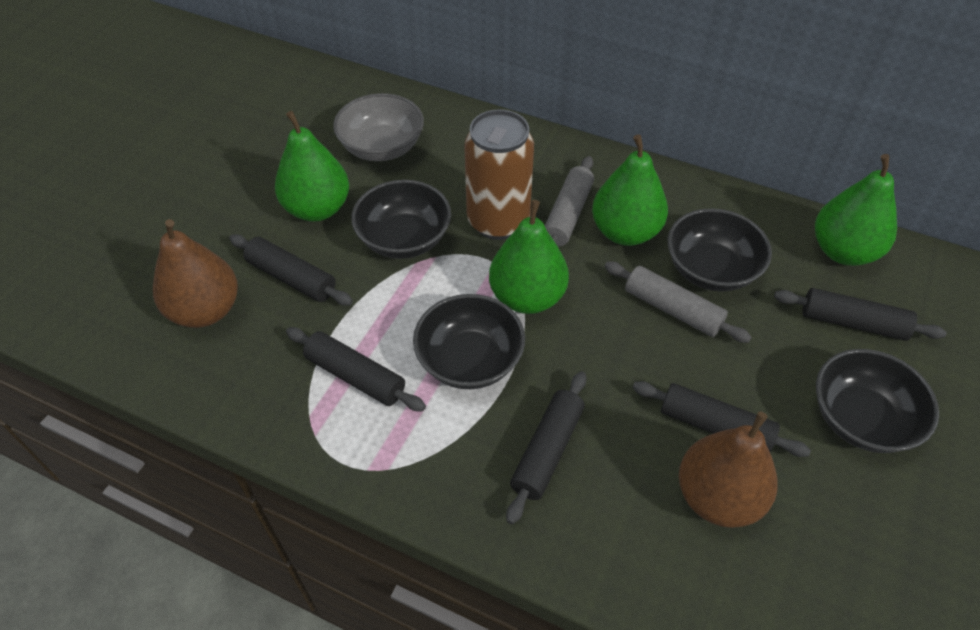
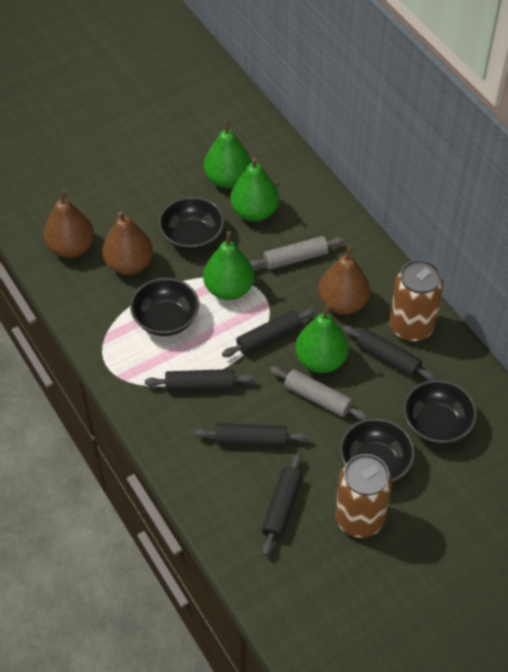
brown can: 1 -> 2
brown pear: 2 -> 3
grey bowl: 1 -> 0

